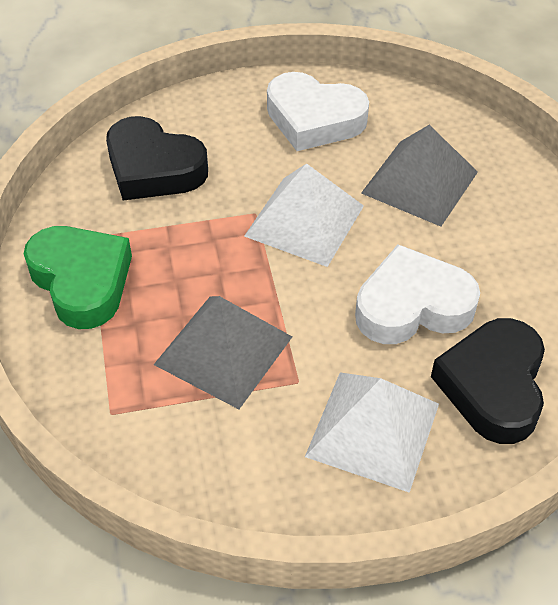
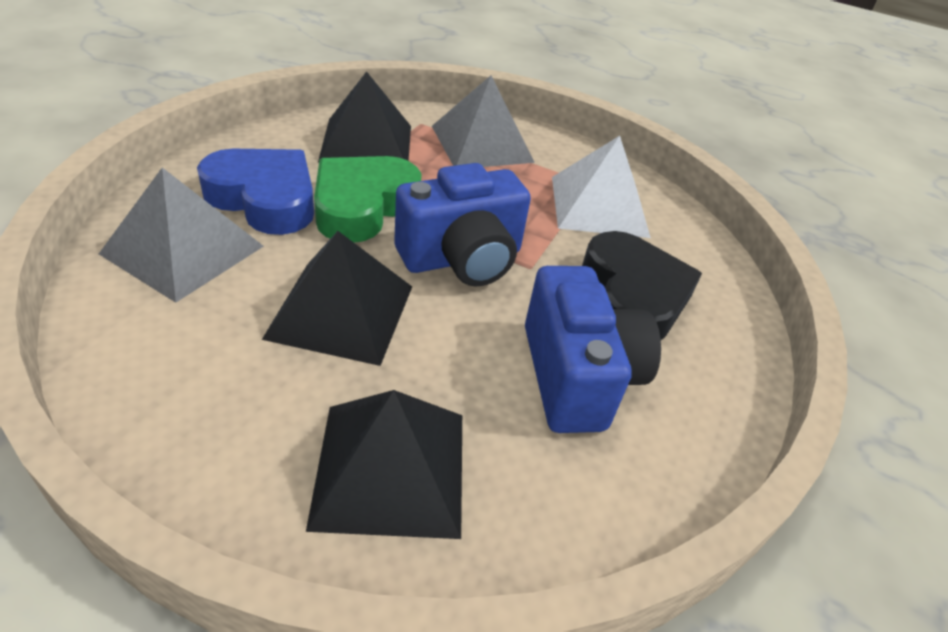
black heart: 2 -> 1
black pyramid: 0 -> 3
blue camera: 0 -> 2
blue heart: 0 -> 1
white heart: 2 -> 0
white pyramid: 2 -> 1

